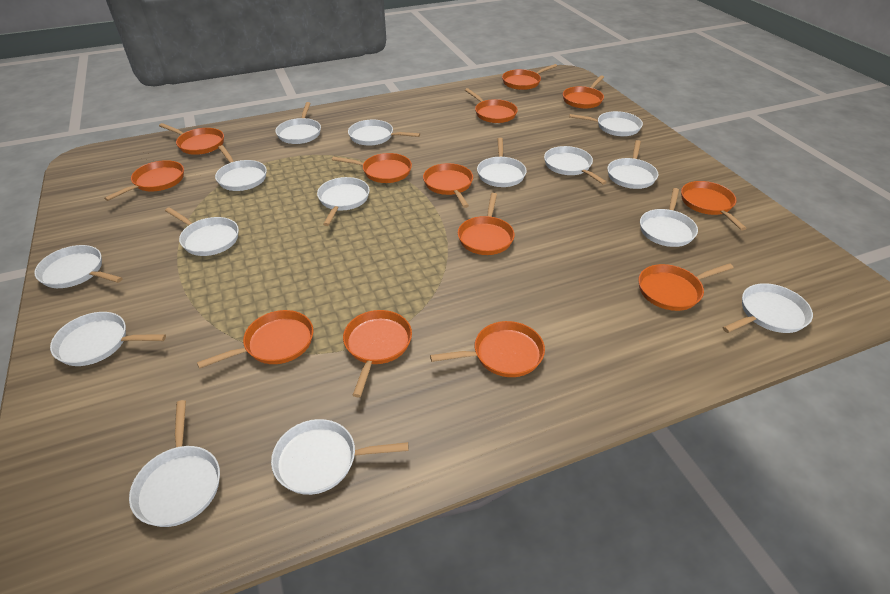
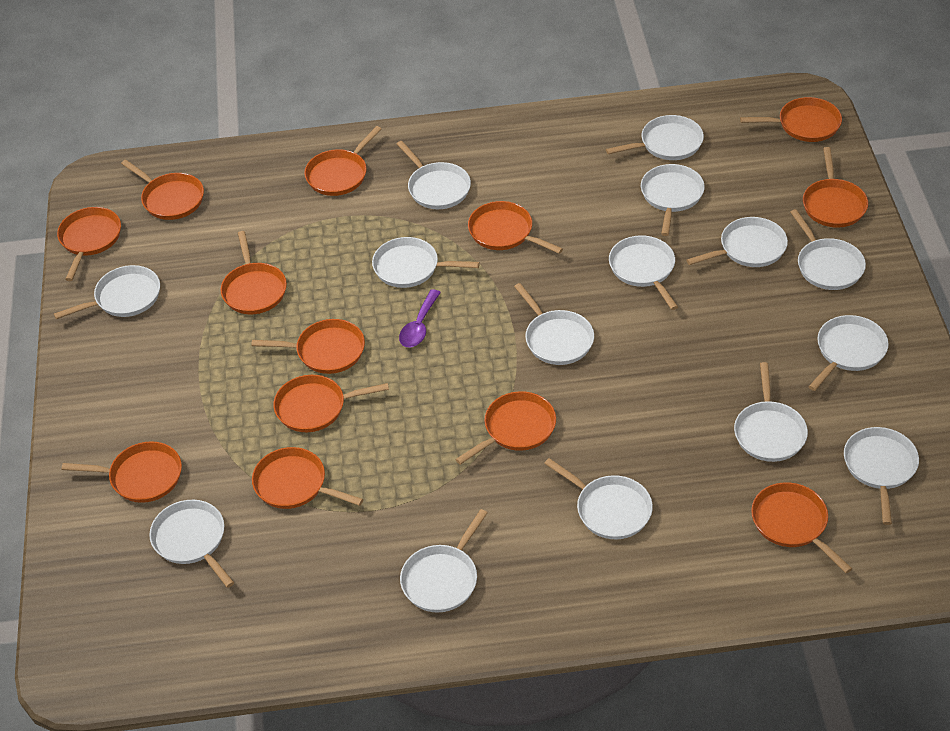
purple spoon: 0 -> 1

